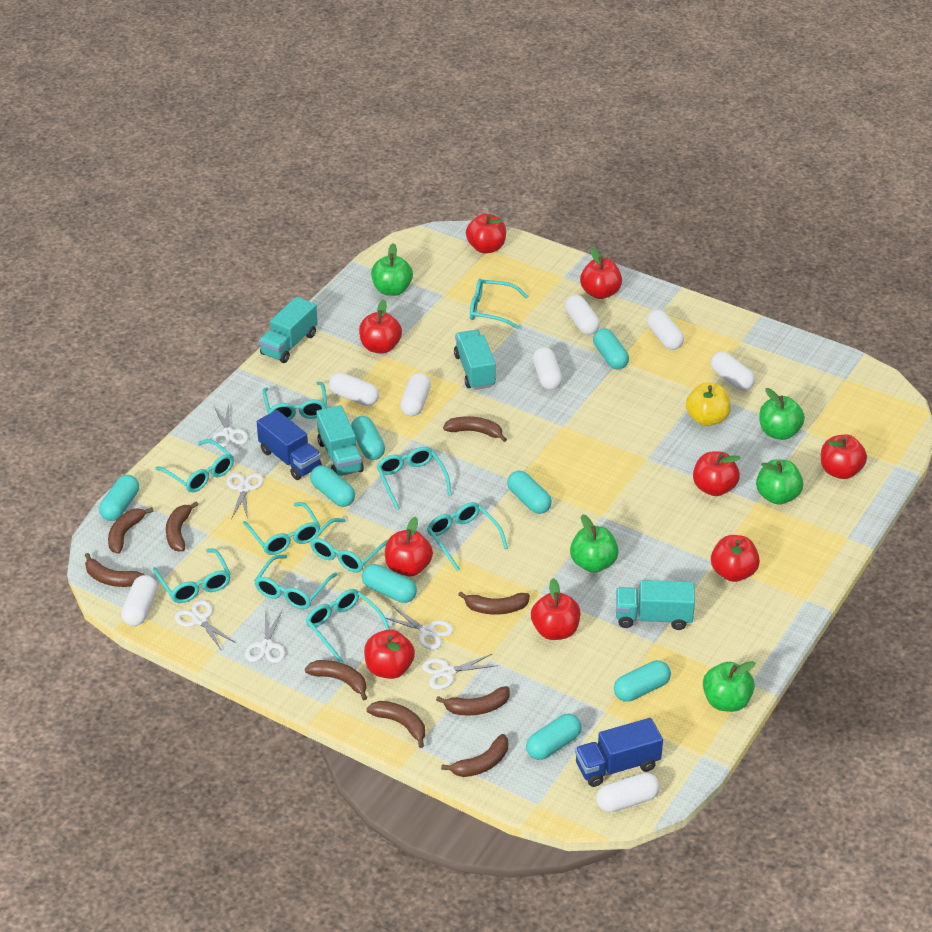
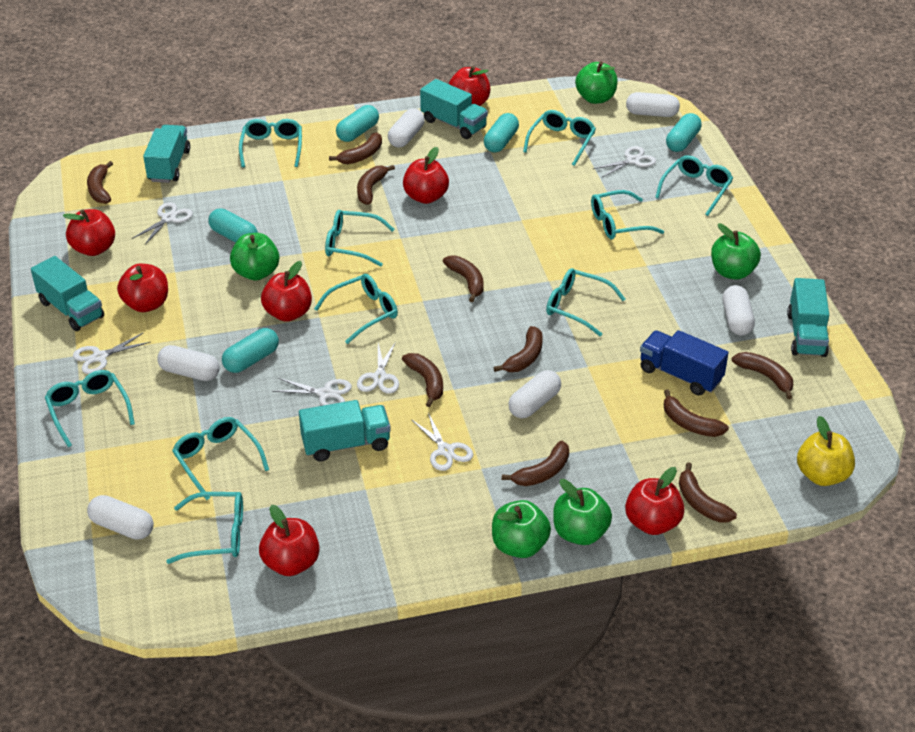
blue truck: 2 -> 1
brown banana: 9 -> 10
red apple: 9 -> 7
turquoise capsule: 8 -> 5
turquoise truck: 4 -> 5
white capsule: 8 -> 6

